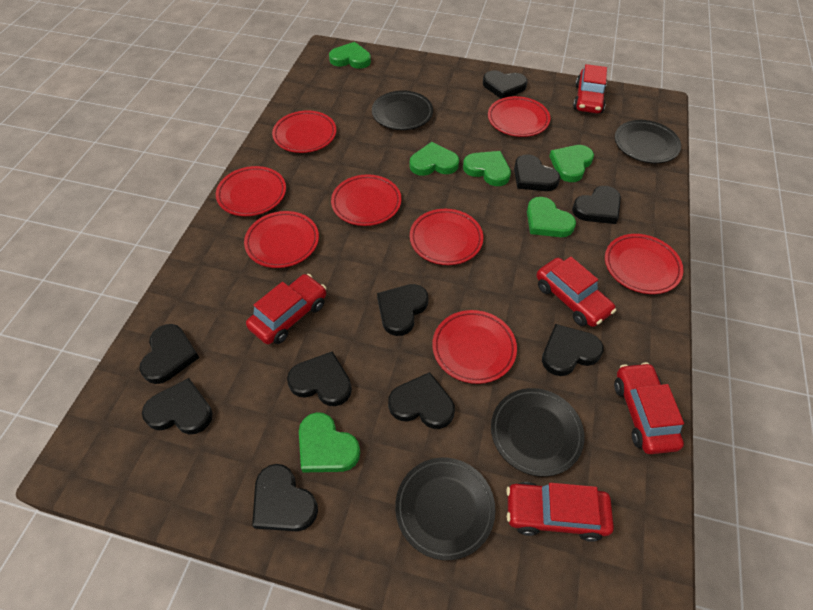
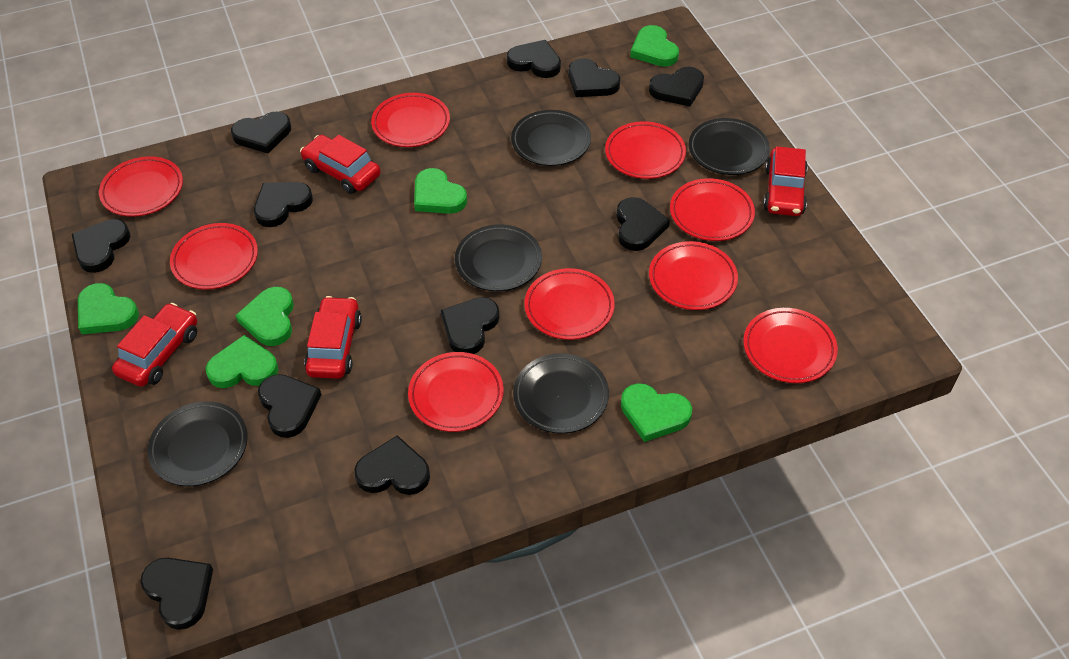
black heart: 10 -> 11
black plate: 4 -> 5
red car: 5 -> 4
red plate: 8 -> 9

